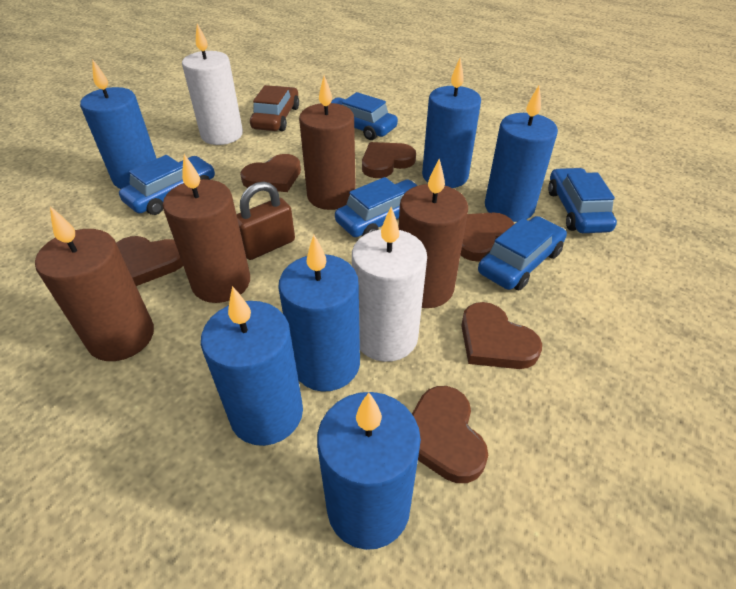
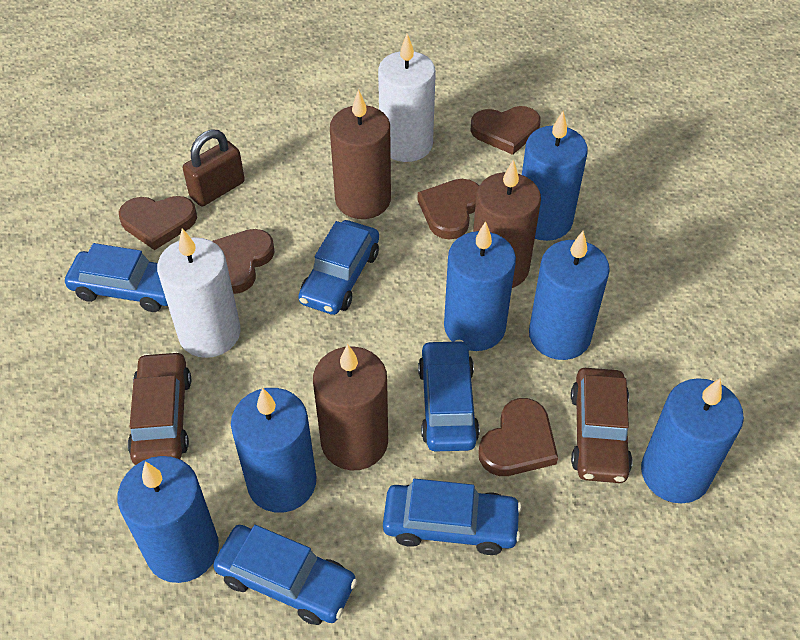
brown candle: 4 -> 3
brown car: 1 -> 2
brown heart: 6 -> 5

